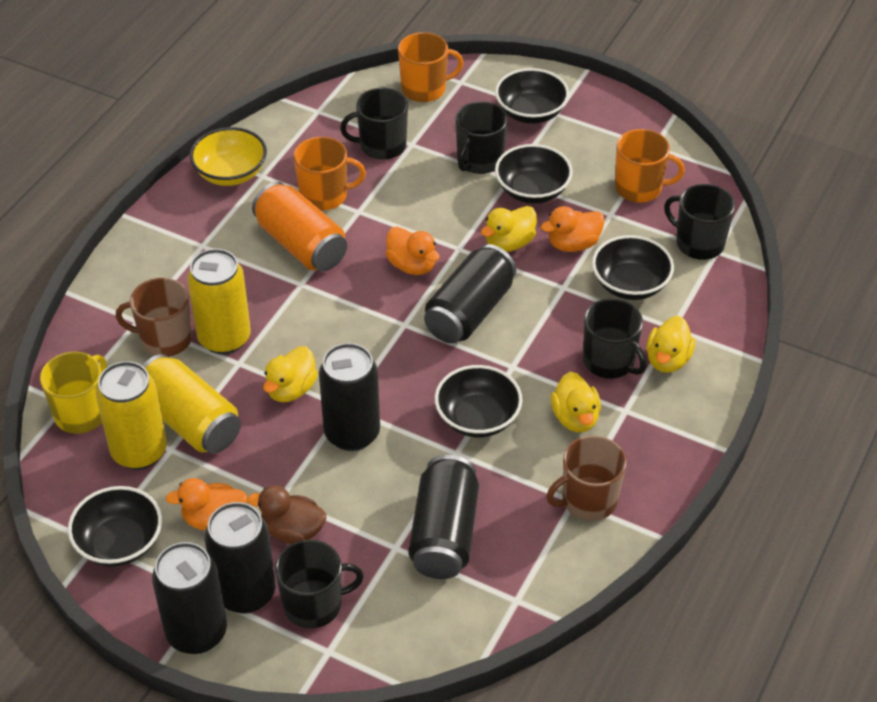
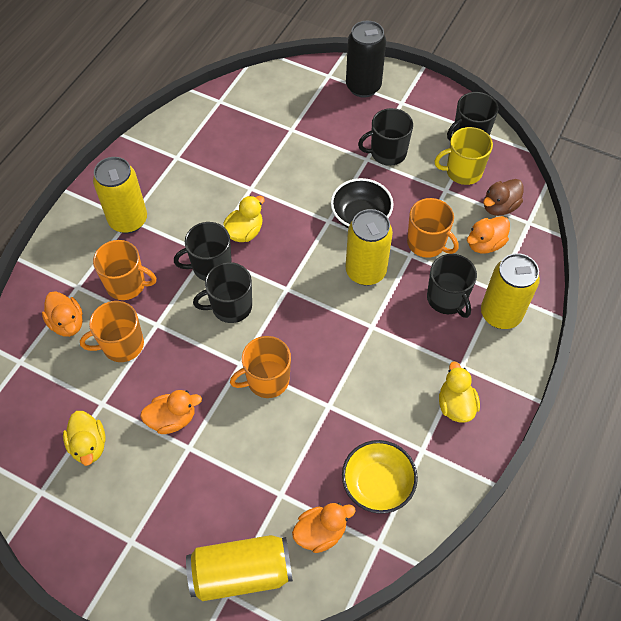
black bowl: 5 -> 1
black can: 5 -> 1
brown mug: 2 -> 0
orange can: 1 -> 0
orange duck: 3 -> 4
orange mug: 3 -> 4
yellow can: 3 -> 4
yellow duck: 4 -> 3

